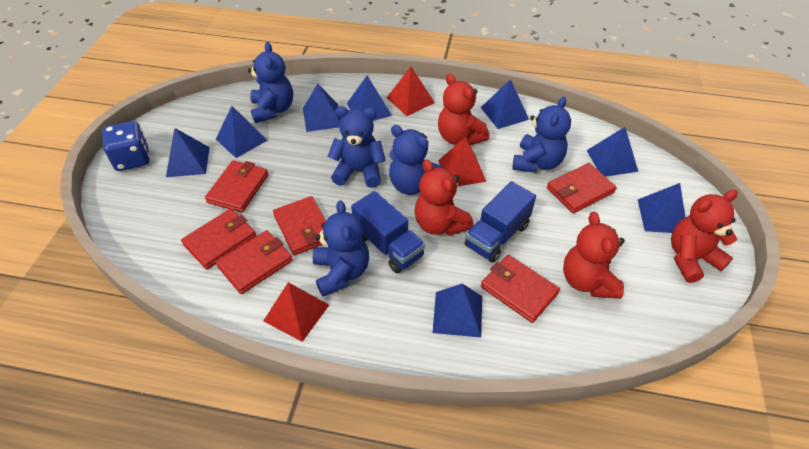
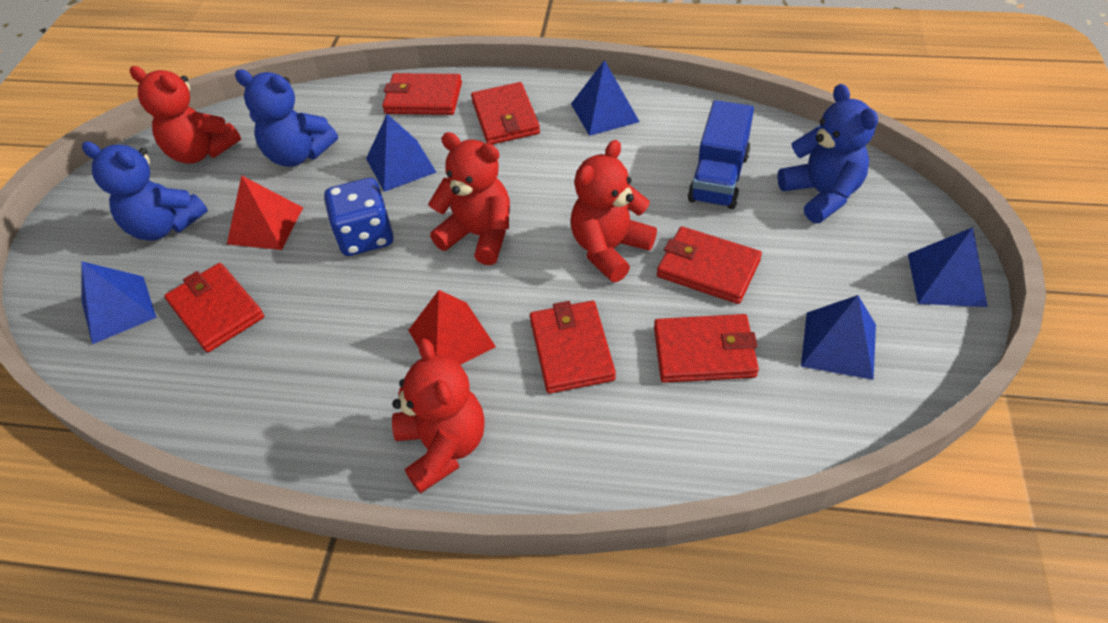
blue pyramid: 8 -> 5
blue teddy bear: 5 -> 3
blue truck: 2 -> 1
red pyramid: 3 -> 2

